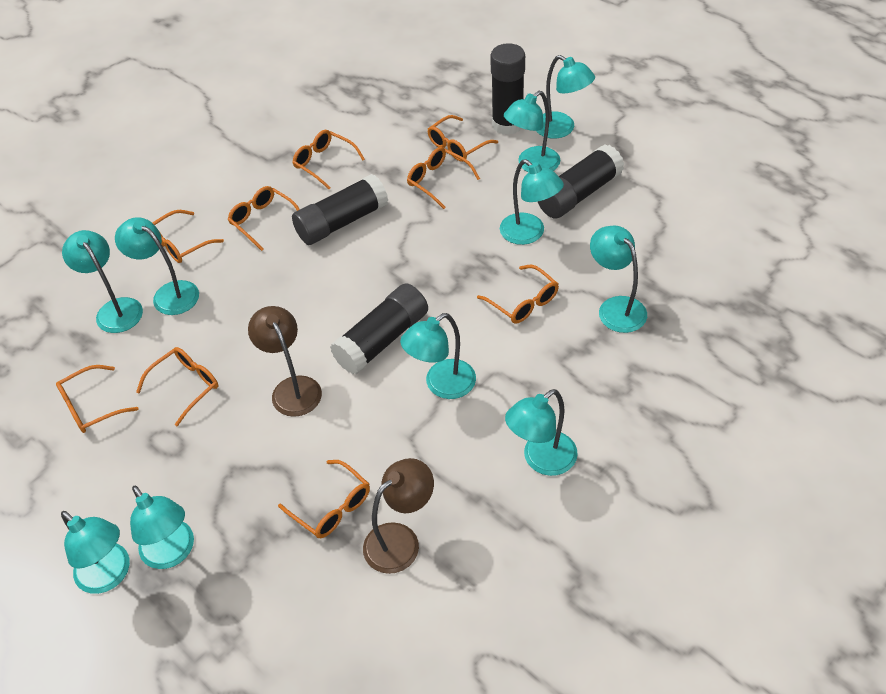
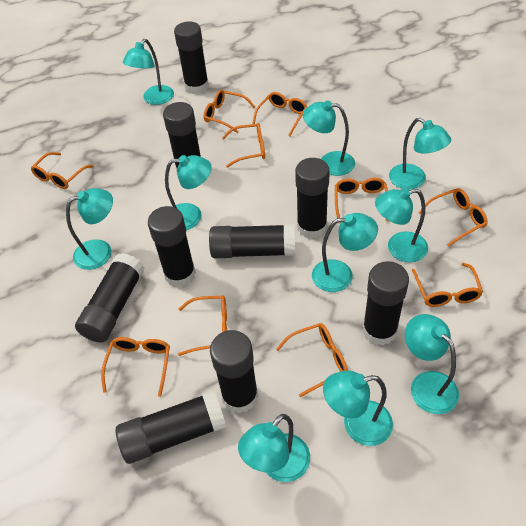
black glue stick: 4 -> 9
brown lamp: 2 -> 0
orange glasses: 9 -> 10

